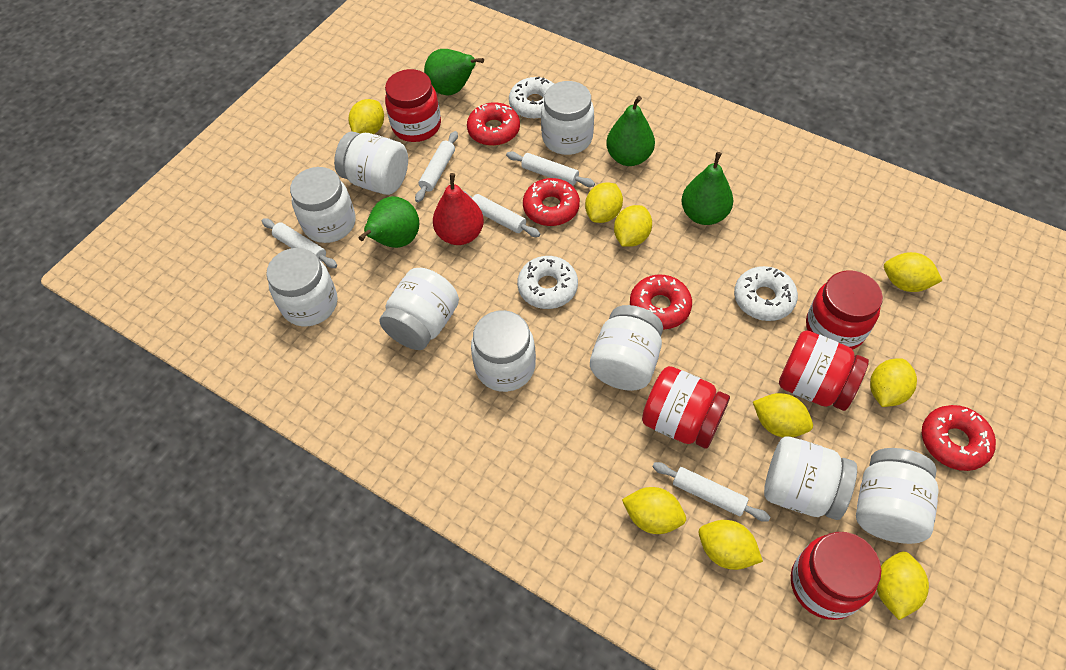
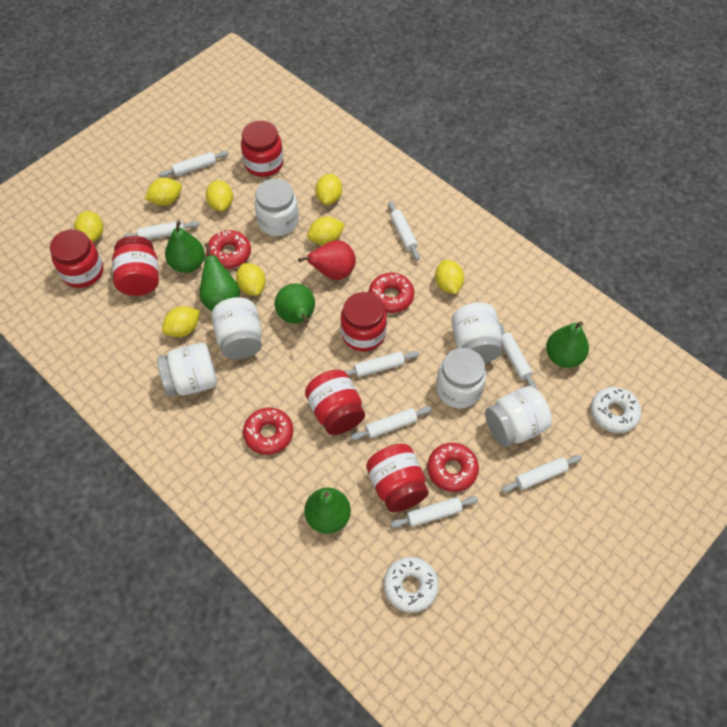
green pear: 4 -> 5
red jar: 5 -> 6
white donut: 3 -> 2
white jar: 9 -> 6
white rolling pin: 5 -> 8
yellow lemon: 9 -> 8

